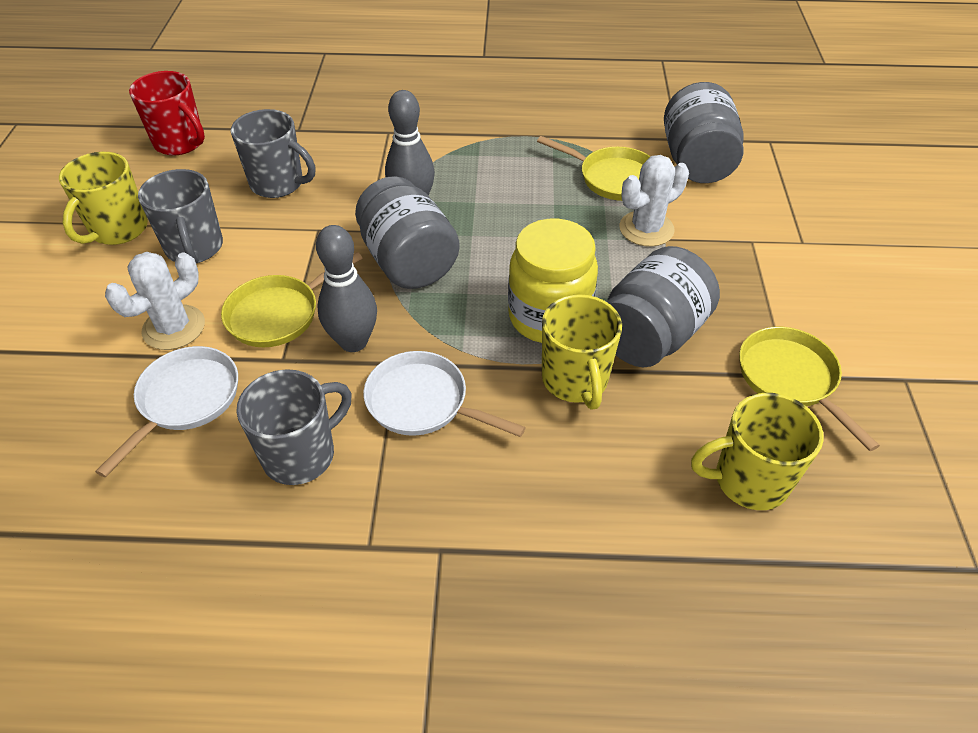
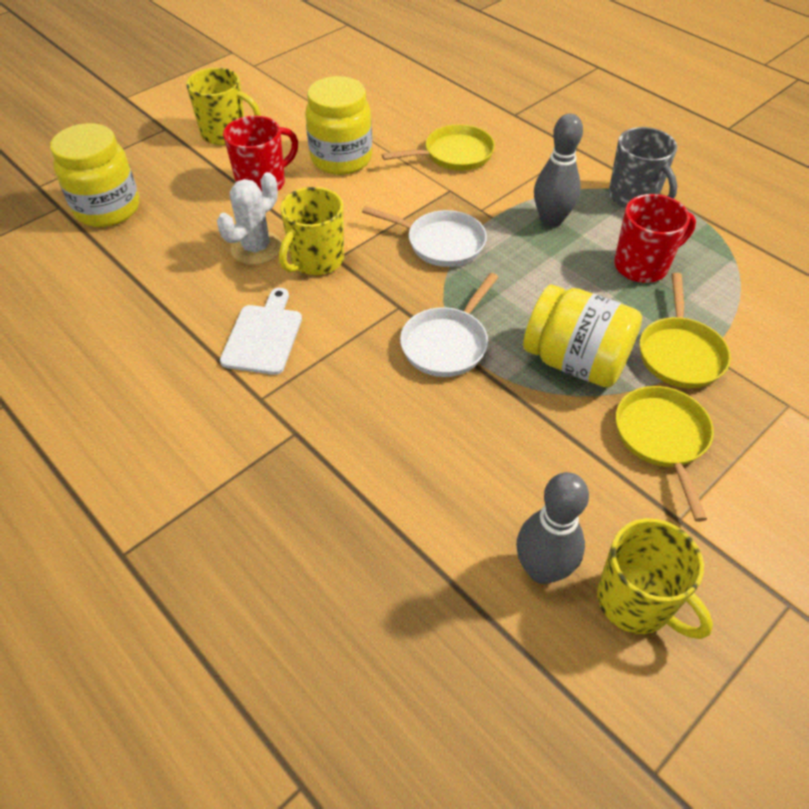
grey jar: 3 -> 0
grey mug: 3 -> 1
red mug: 1 -> 2
white cactus: 2 -> 1
white cutting board: 0 -> 1
yellow jar: 1 -> 3

